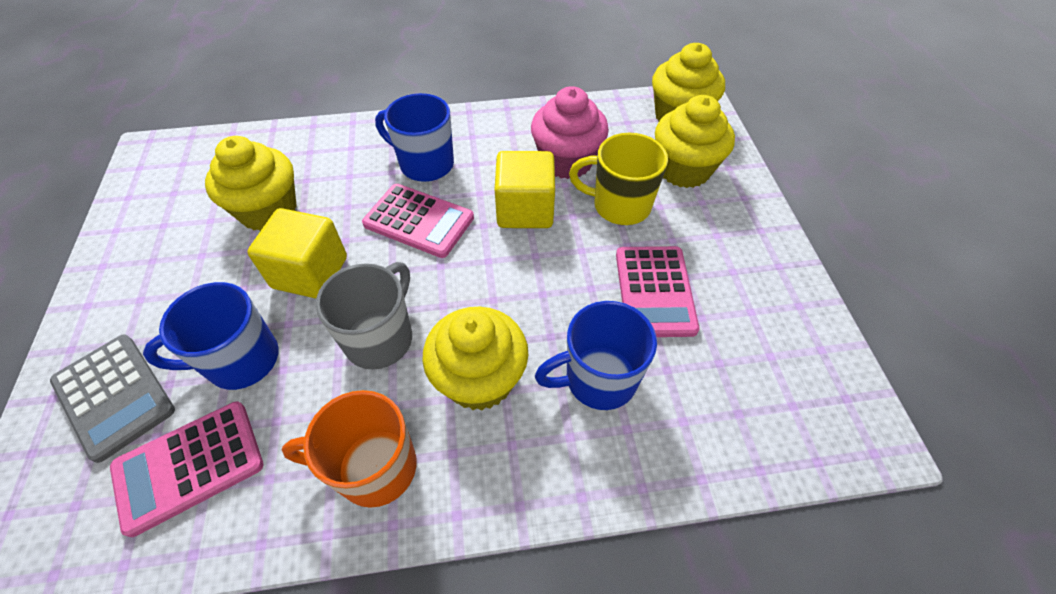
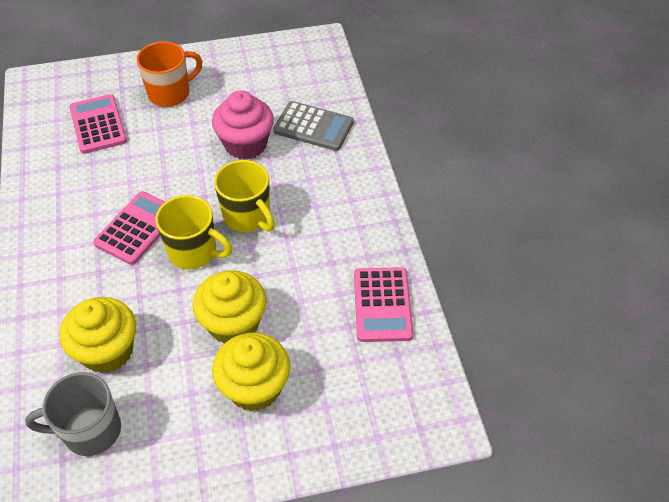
blue mug: 3 -> 0
yellow cube: 2 -> 0
yellow cupcake: 4 -> 3
yellow mug: 1 -> 2

